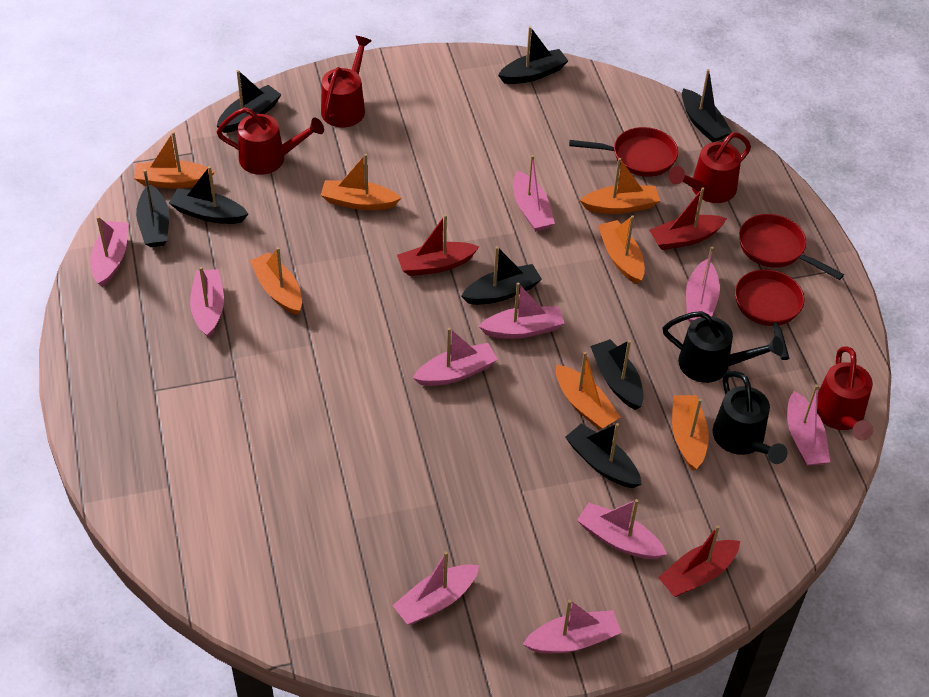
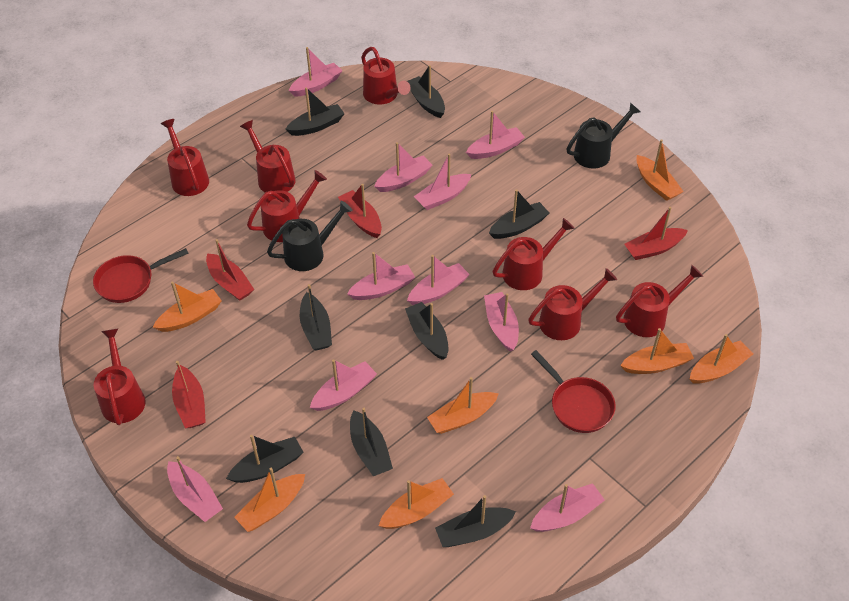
red boat: 3 -> 4
red pan: 3 -> 2
red watering can: 4 -> 8

